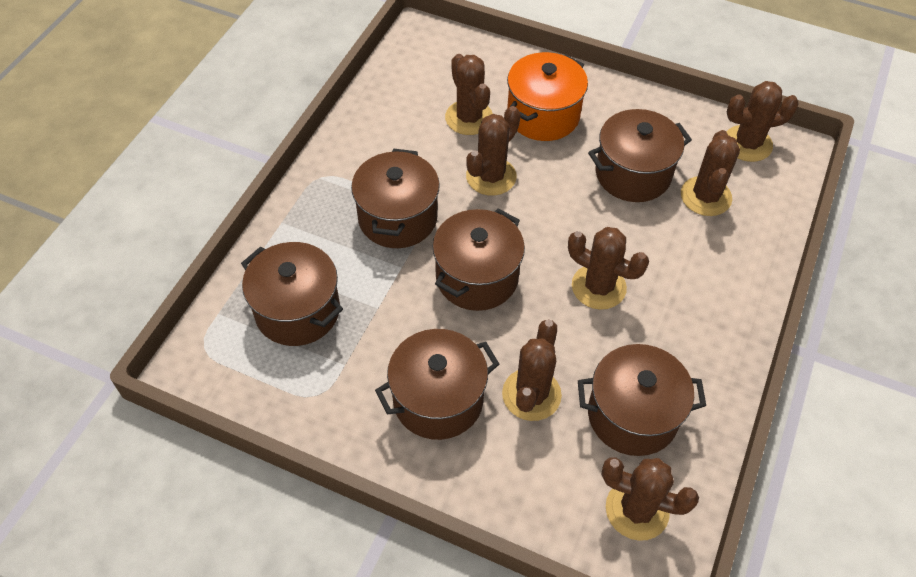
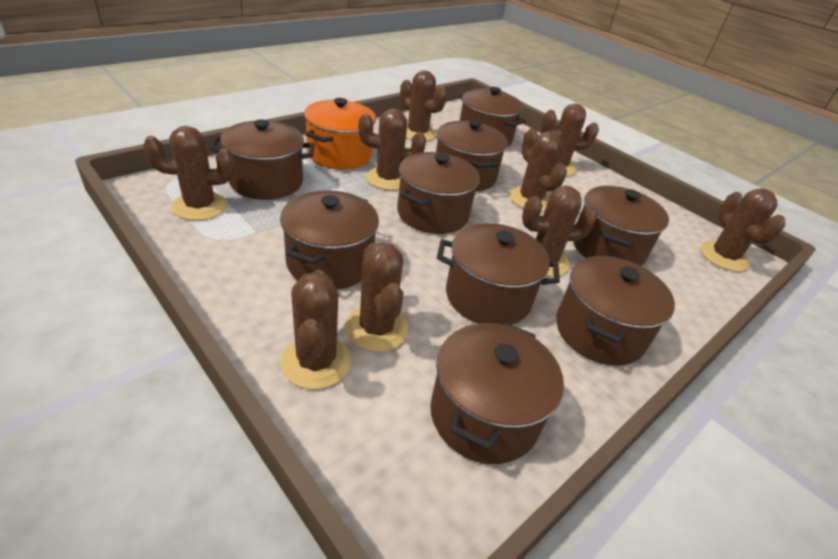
brown cactus: 7 -> 9
brown pot: 6 -> 9

